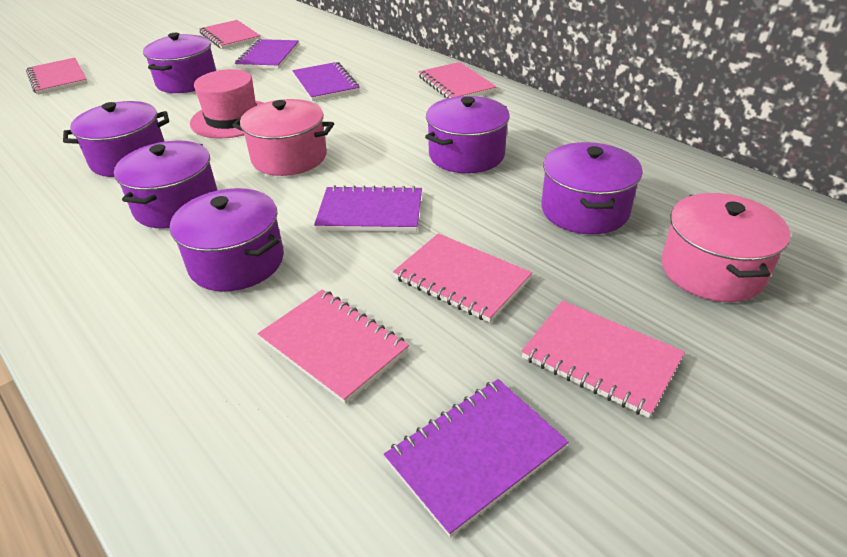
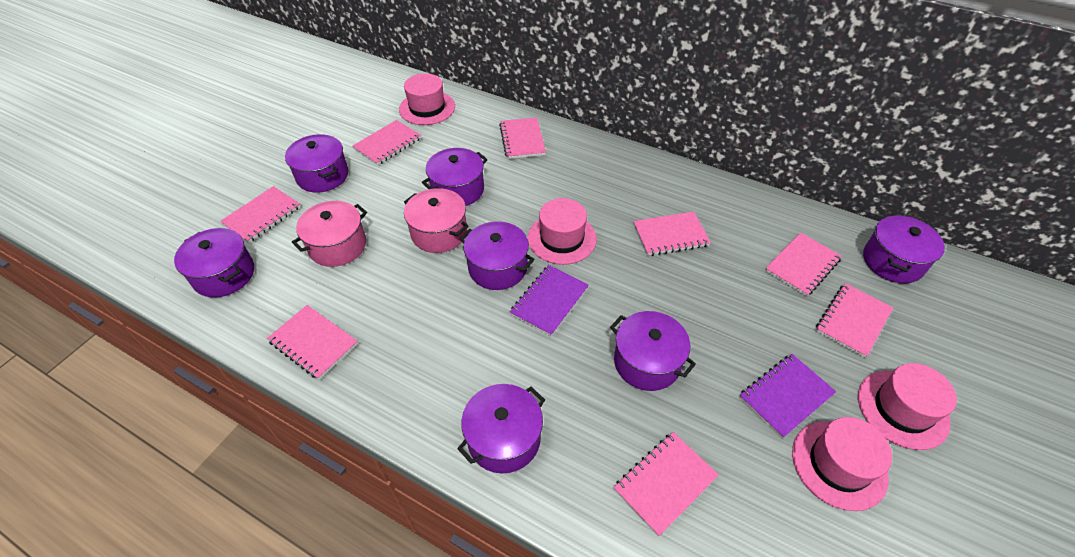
pink hat: 1 -> 4
pink notebook: 6 -> 8
purple notebook: 4 -> 2
purple pot: 6 -> 7

